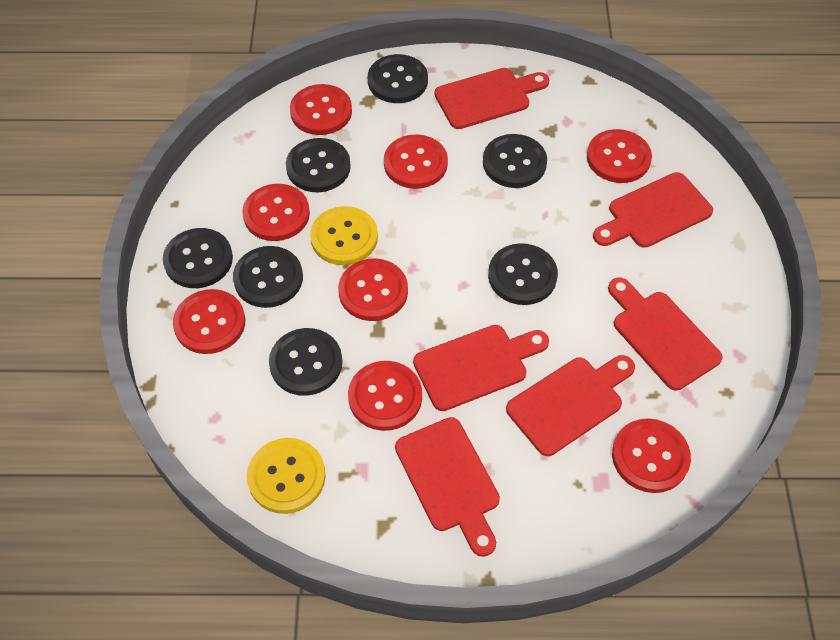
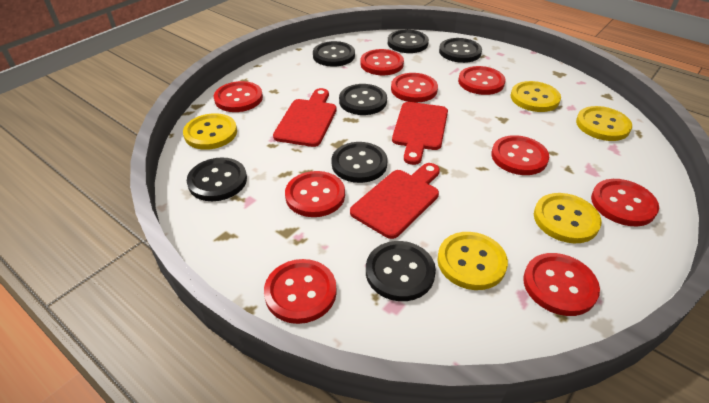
red button: 8 -> 9
red cutting board: 6 -> 3
yellow button: 2 -> 5

